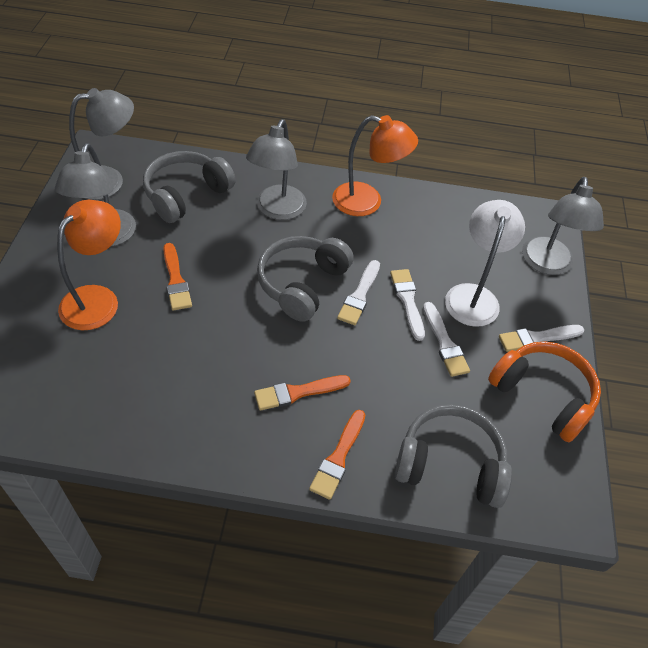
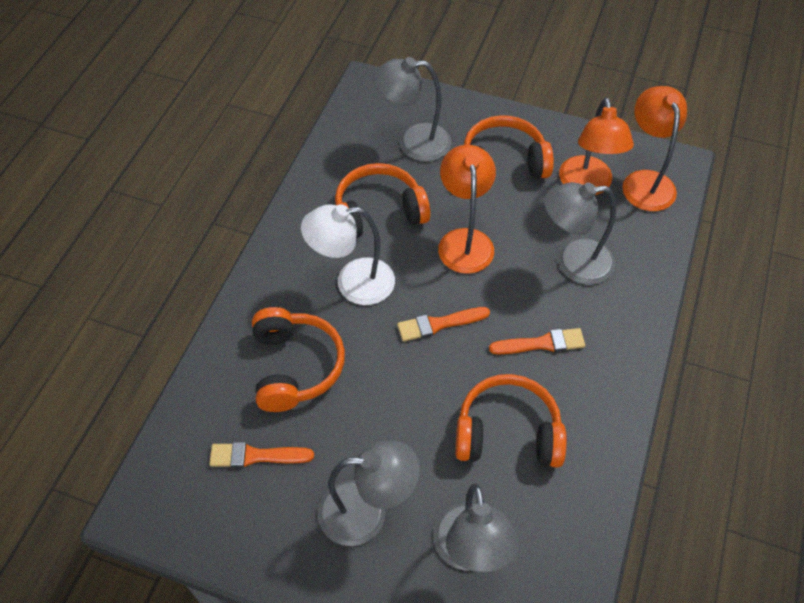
grey headphones: 3 -> 0
orange headphones: 1 -> 4
orange lamp: 2 -> 3
white brush: 4 -> 0

